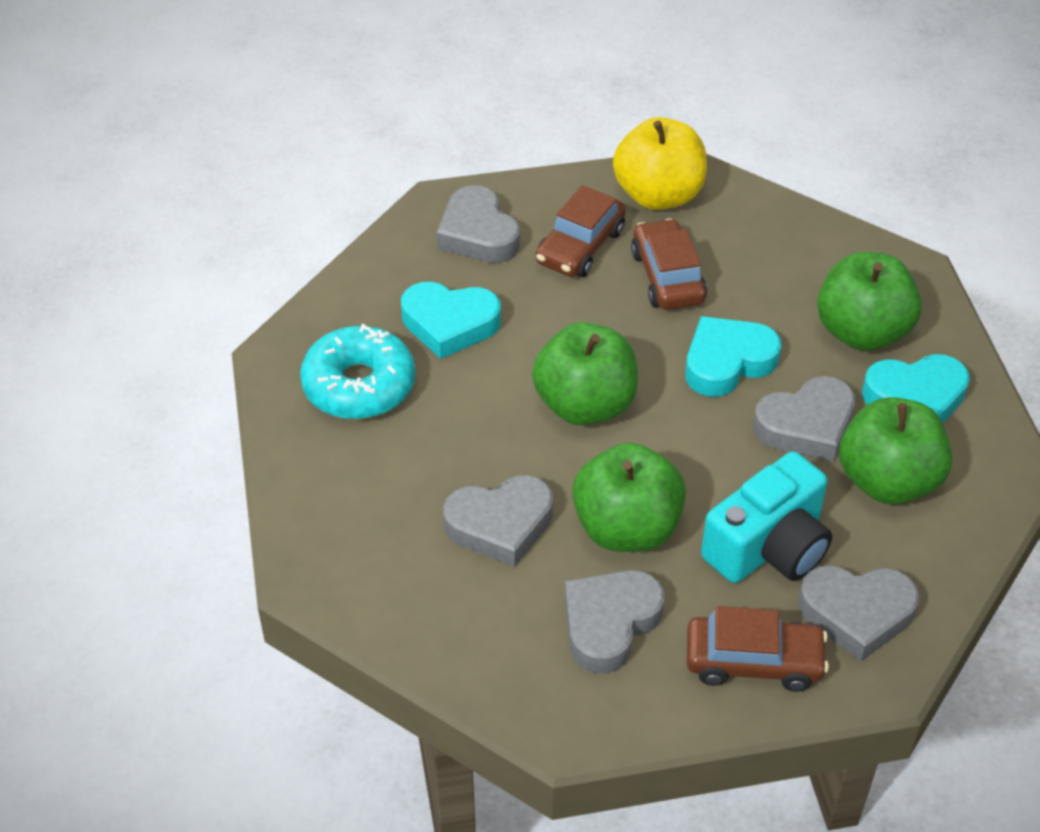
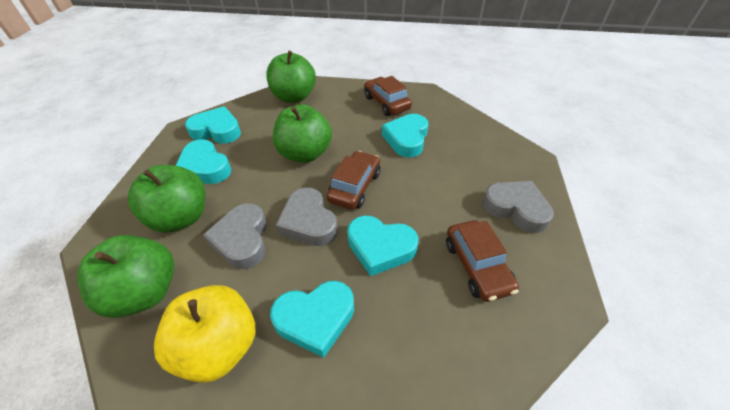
grey heart: 5 -> 3
turquoise camera: 1 -> 0
turquoise donut: 1 -> 0
turquoise heart: 3 -> 5

